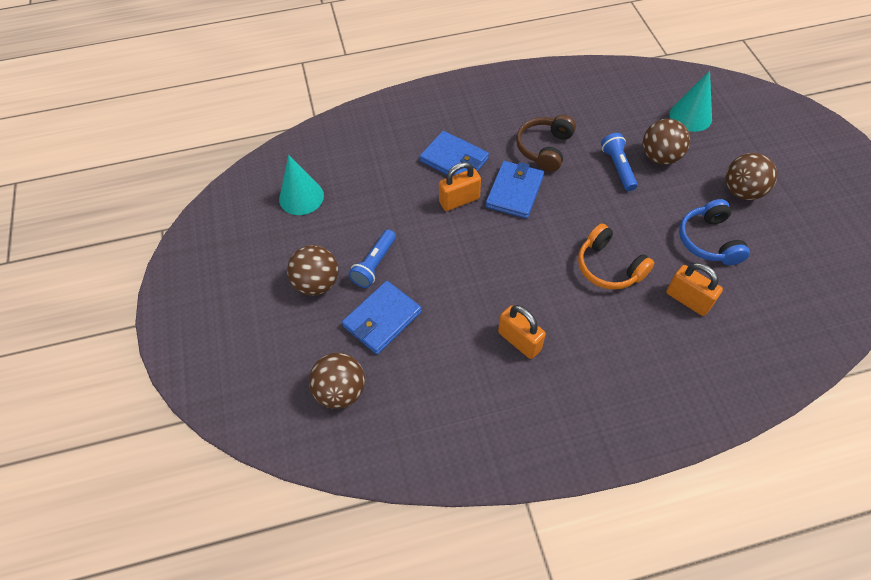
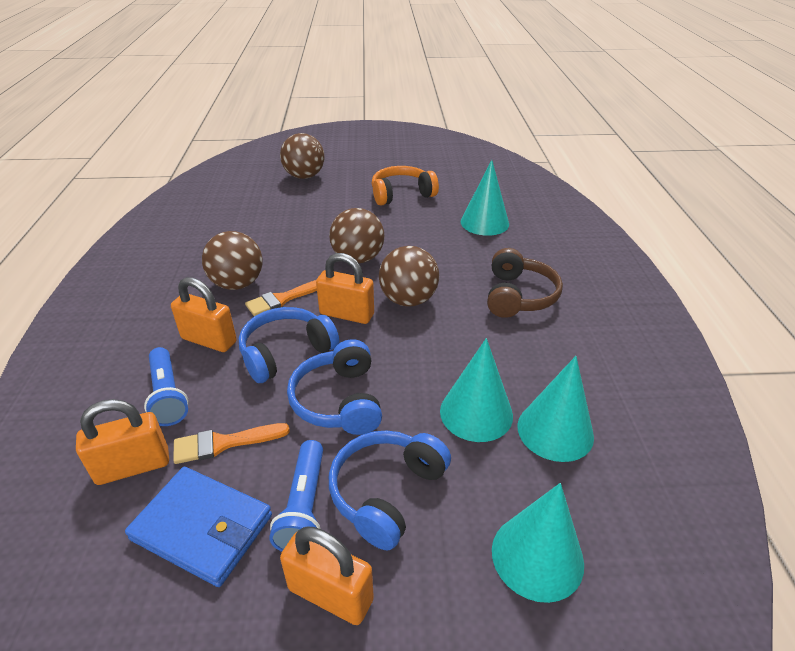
blue headphones: 1 -> 3
blue wallet: 3 -> 1
orange brush: 0 -> 2
orange padlock: 3 -> 4
turquoise cone: 2 -> 4

